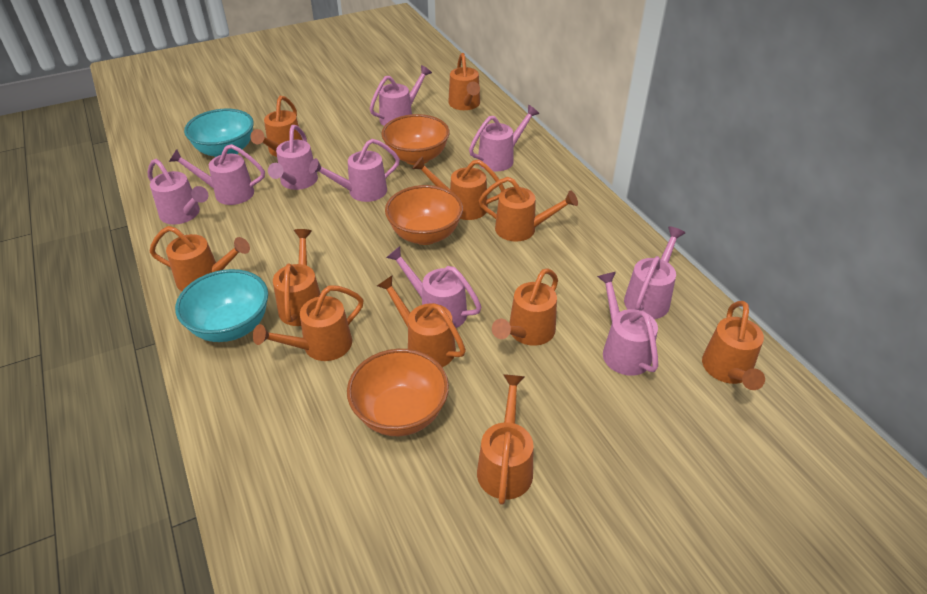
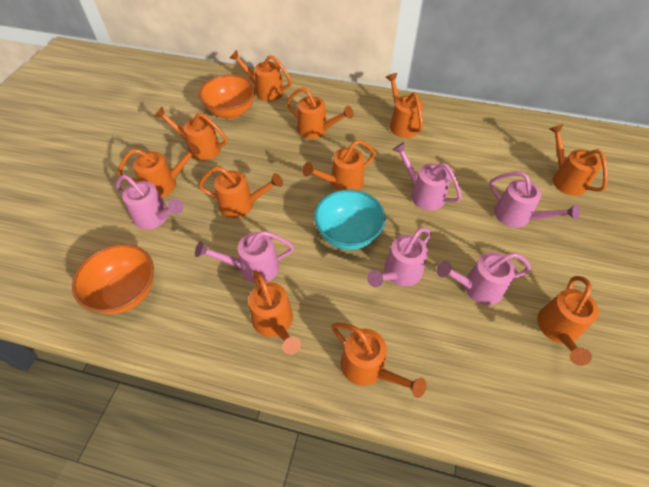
orange bowl: 3 -> 2
pink watering can: 9 -> 6
turquoise bowl: 2 -> 1

